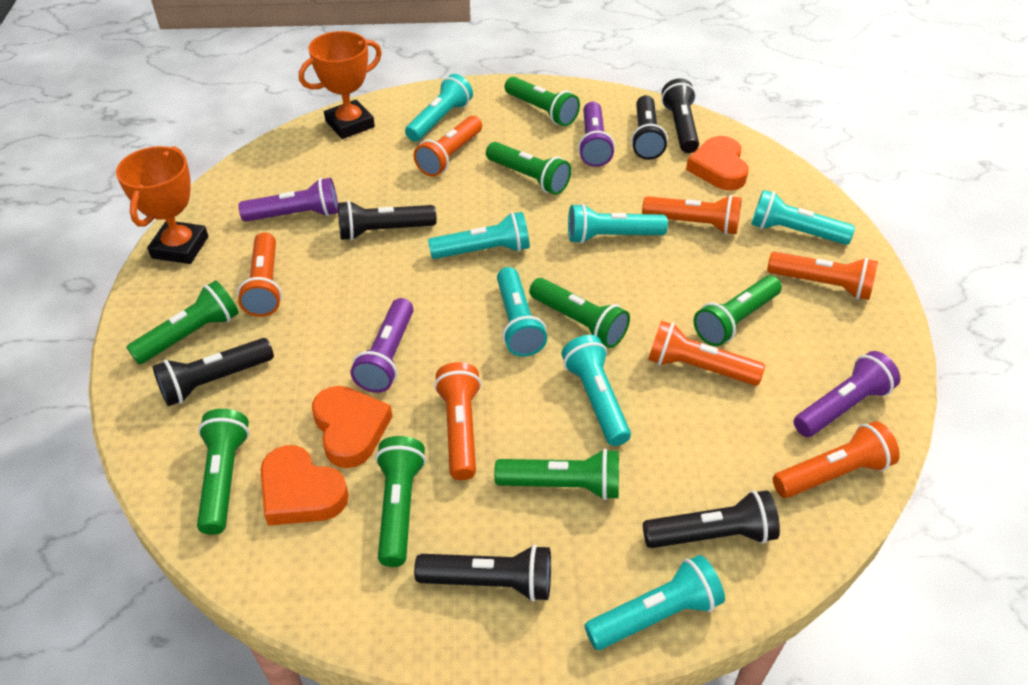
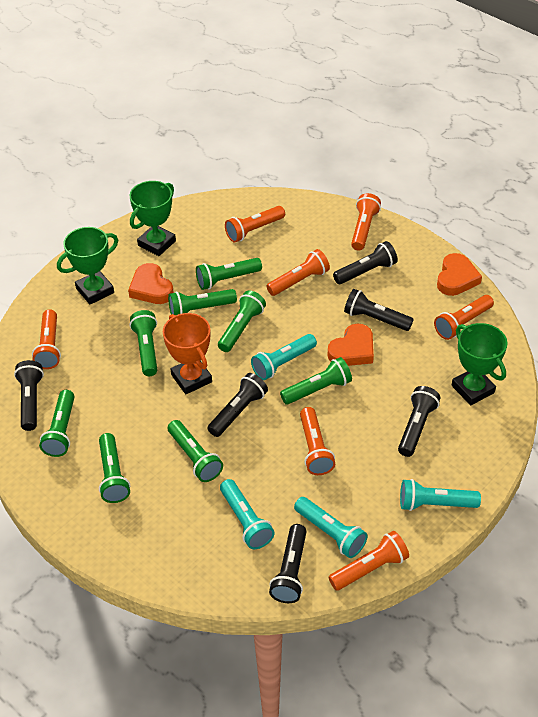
green trophy: 0 -> 3
orange trophy: 2 -> 1
purple flashlight: 4 -> 0
turquoise flashlight: 7 -> 4

